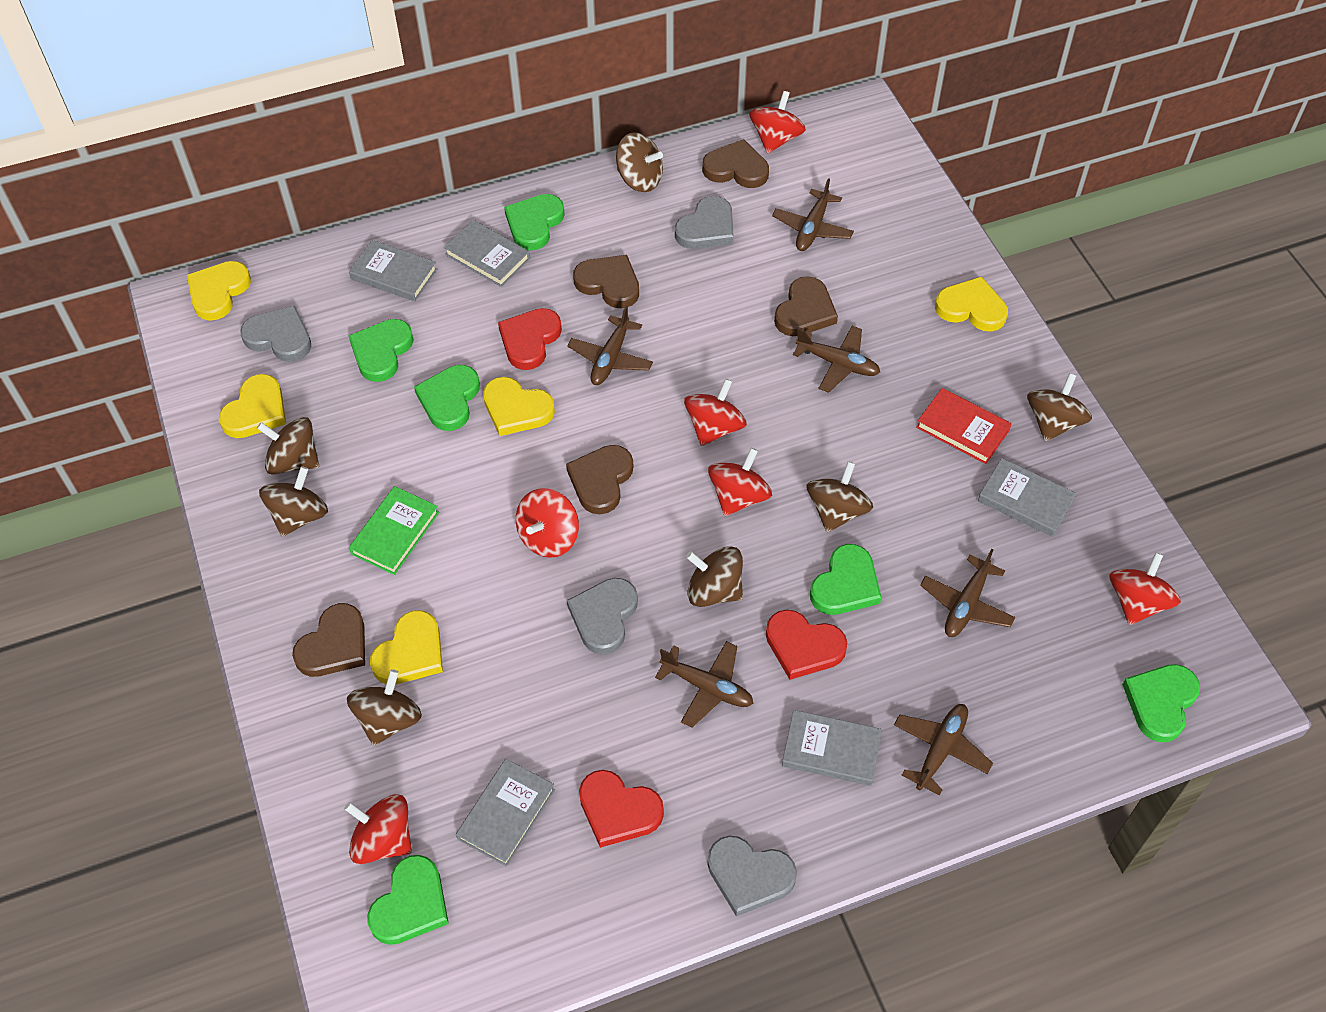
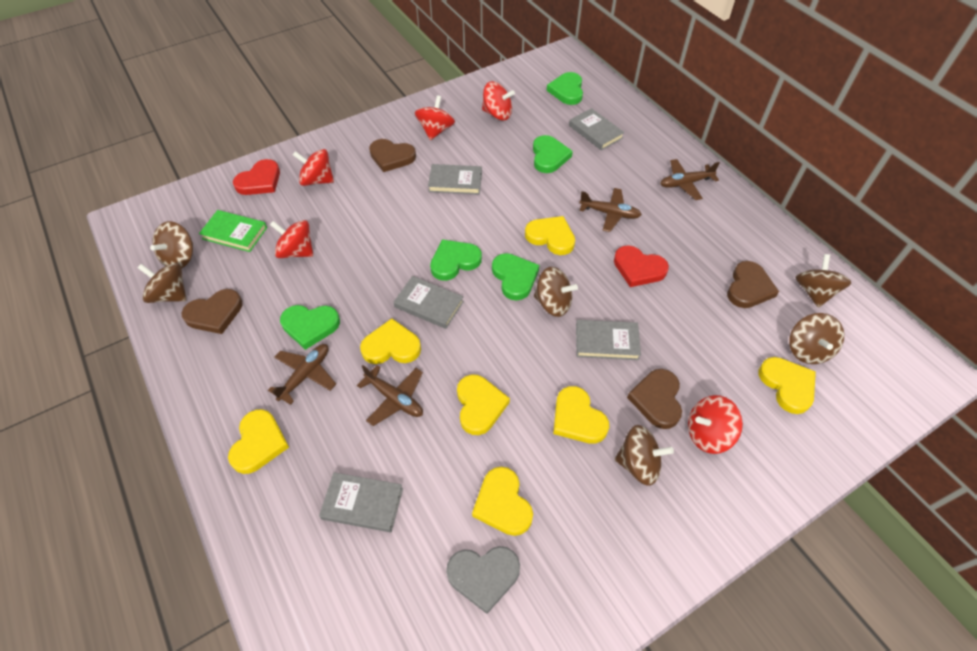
brown heart: 5 -> 4
brown plane: 6 -> 4
brown spinning top: 7 -> 6
green heart: 6 -> 5
grey heart: 4 -> 1
red book: 1 -> 0
red heart: 3 -> 2
red spinning top: 6 -> 5
yellow heart: 5 -> 7

